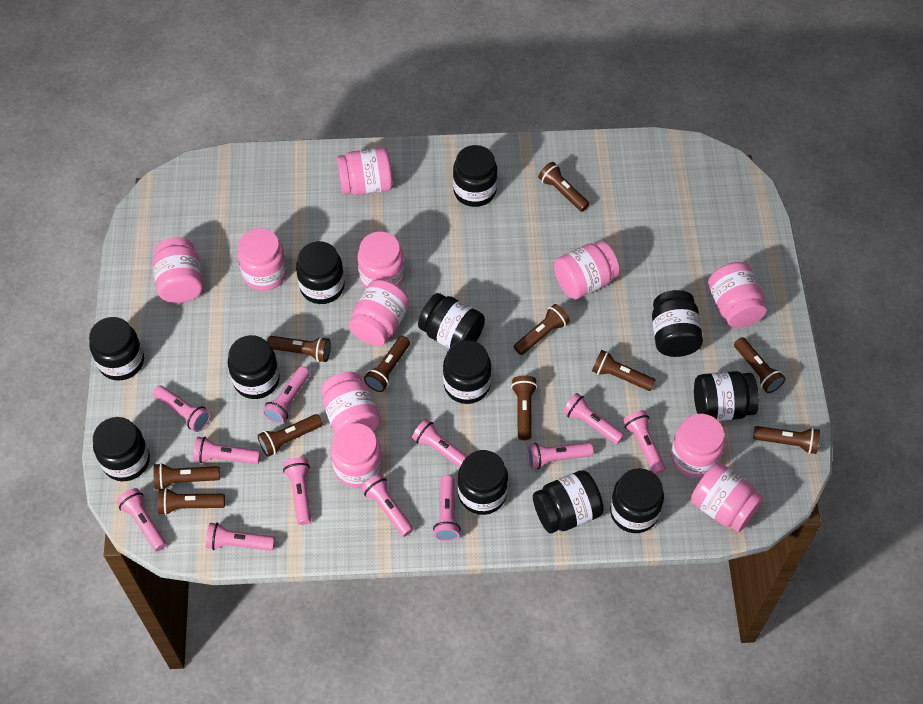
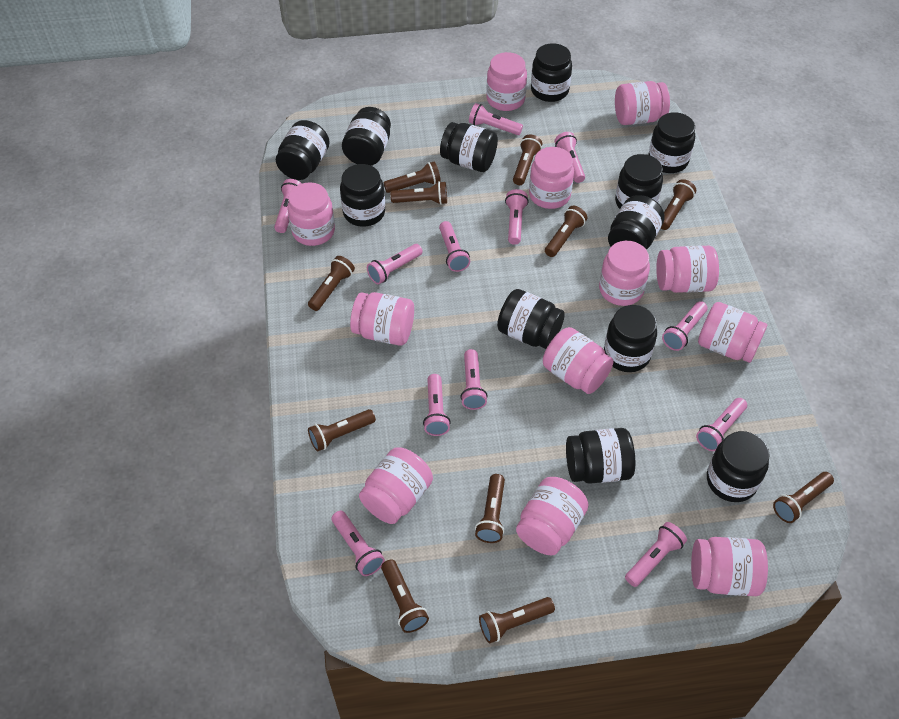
pink jar: 11 -> 12

